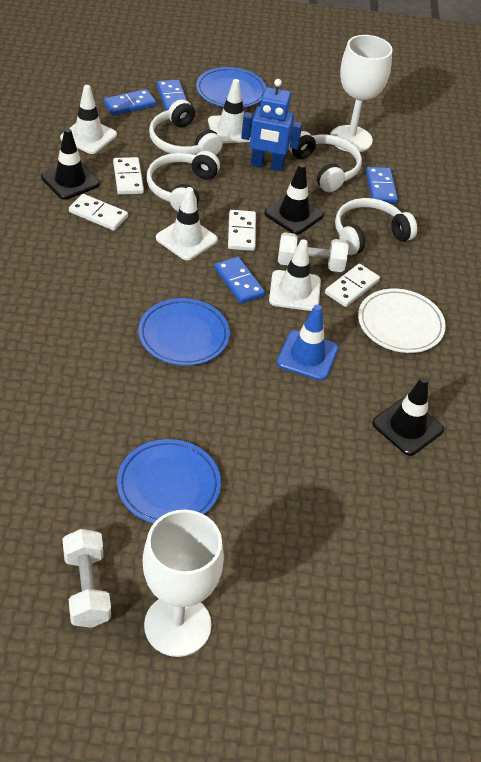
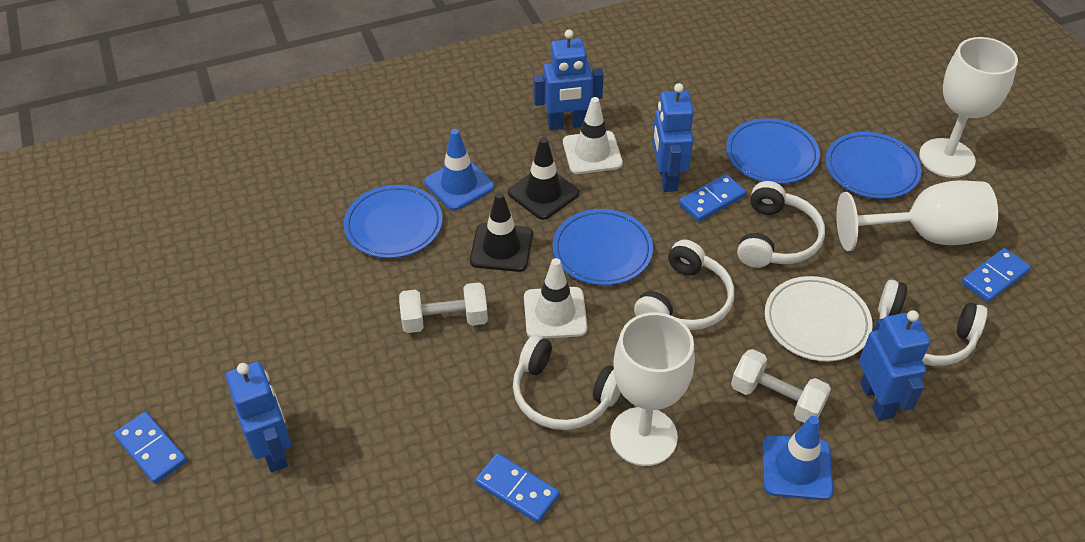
black traffic cone: 3 -> 2
blue plate: 3 -> 4
blue robot: 1 -> 4
blue traffic cone: 1 -> 2
white domino: 4 -> 0
white goblet: 2 -> 3
white traffic cone: 4 -> 2

